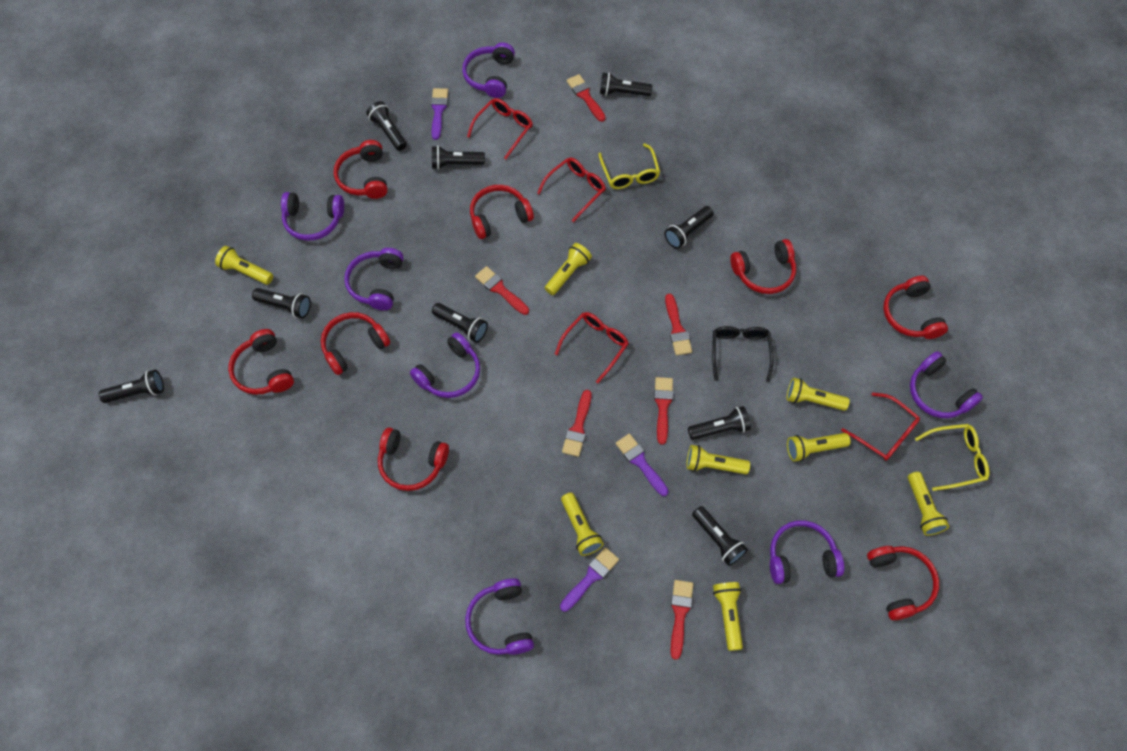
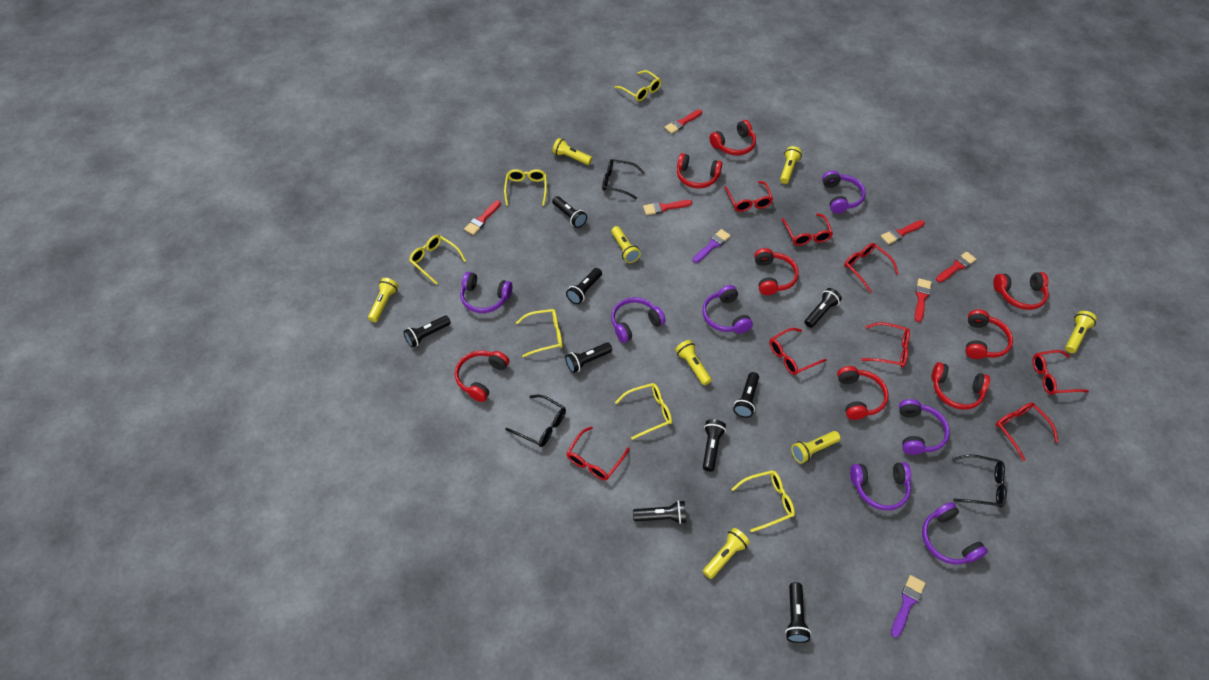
black glasses: 1 -> 3
purple brush: 3 -> 2
red glasses: 4 -> 8
yellow glasses: 2 -> 6

